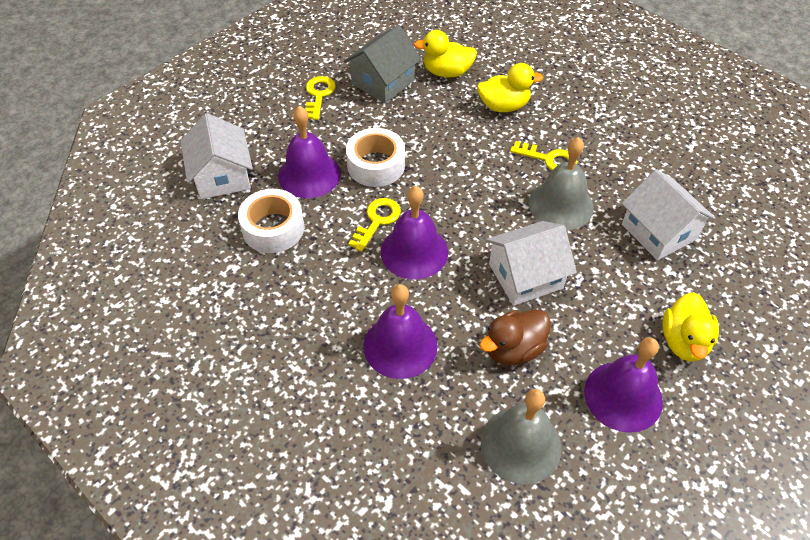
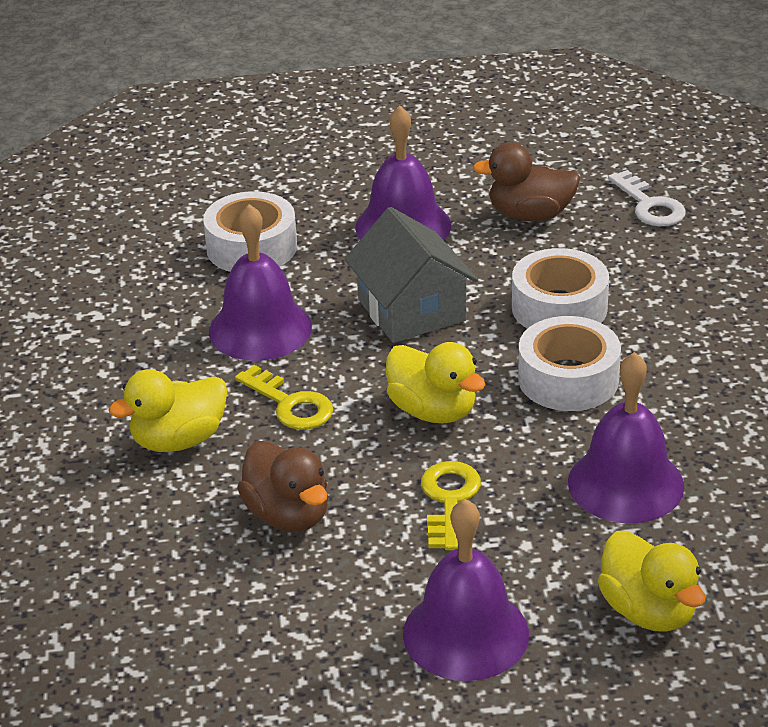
brown duck: 1 -> 2
grey bell: 2 -> 0
white house: 3 -> 0
white key: 0 -> 1
white tape: 2 -> 3
yellow key: 3 -> 2

